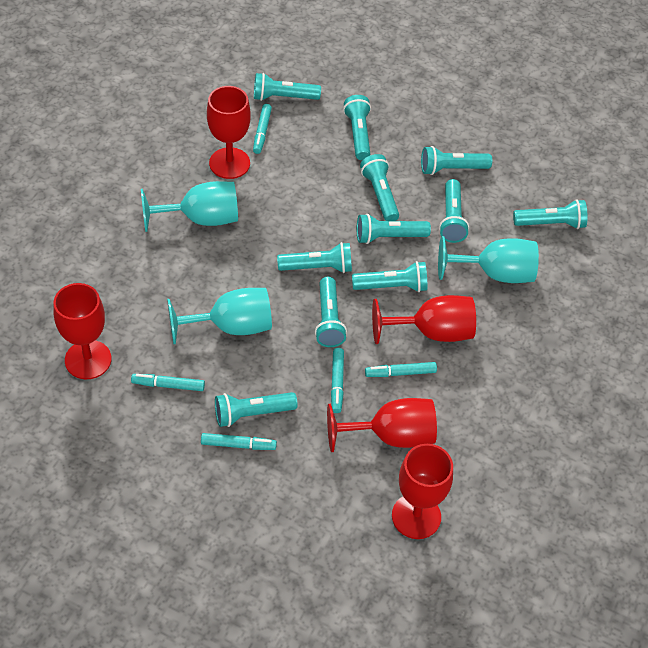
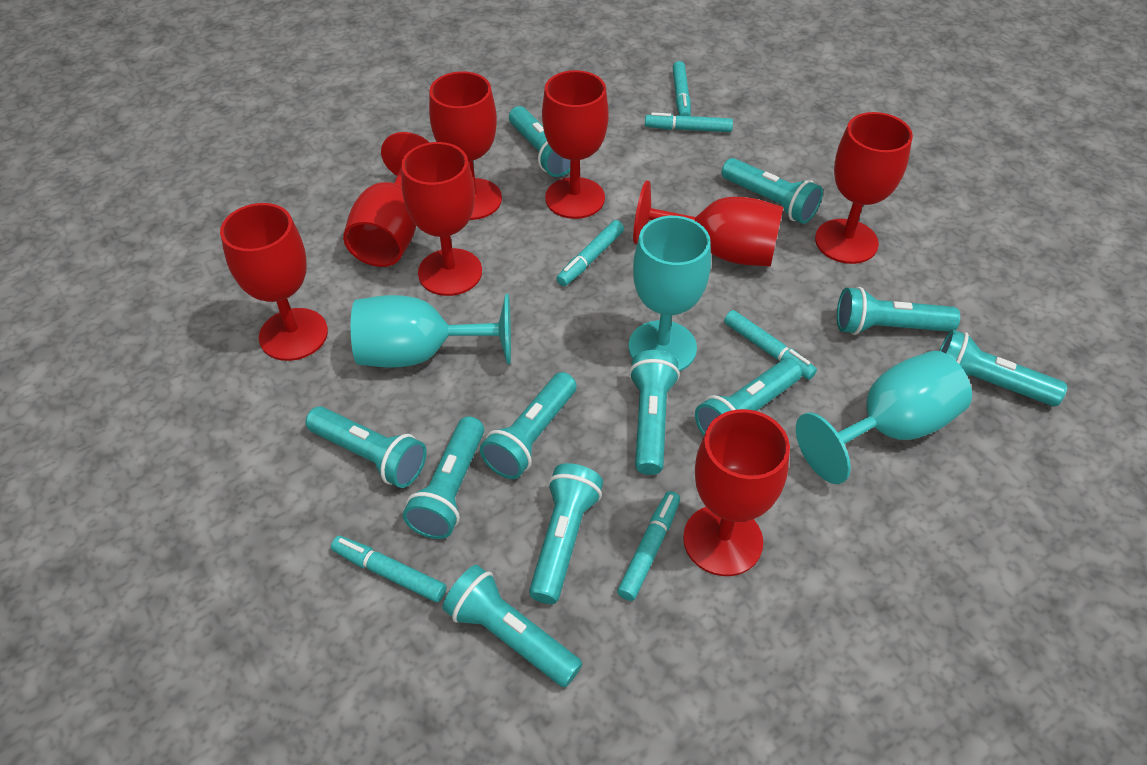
red goblet: 5 -> 8
turquoise marker: 5 -> 6

